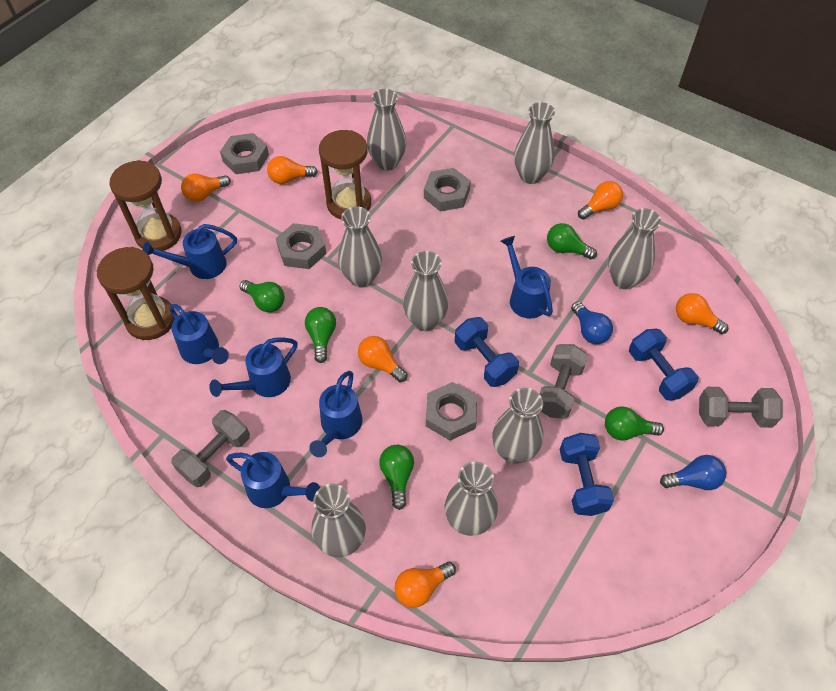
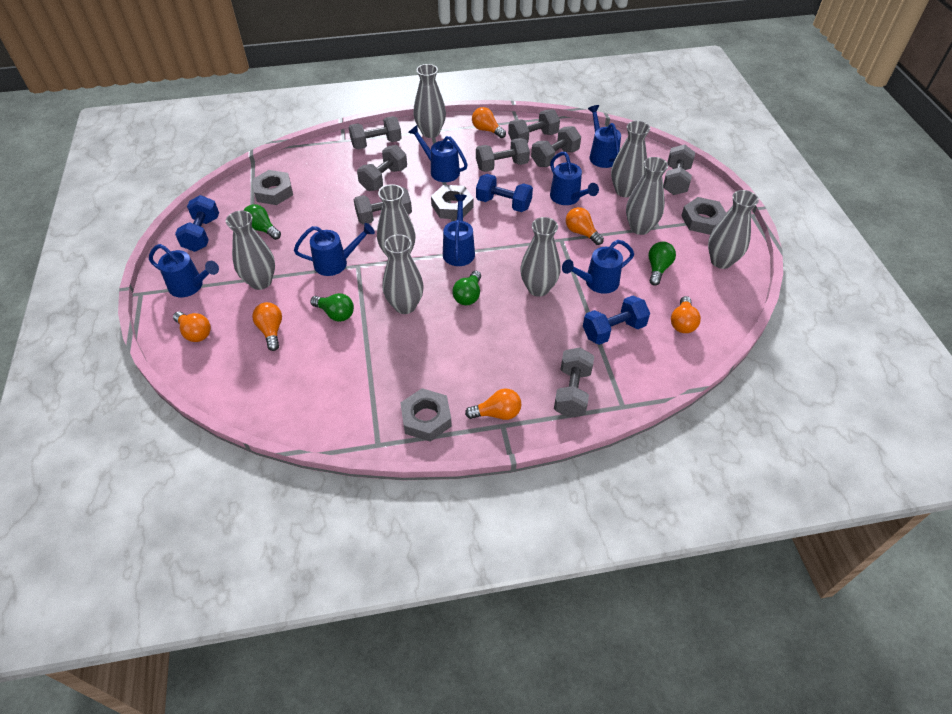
blue light bulb: 2 -> 0
blue watering can: 6 -> 7
brown hourglass: 3 -> 0
green light bulb: 5 -> 4
grey dumbbell: 3 -> 8

